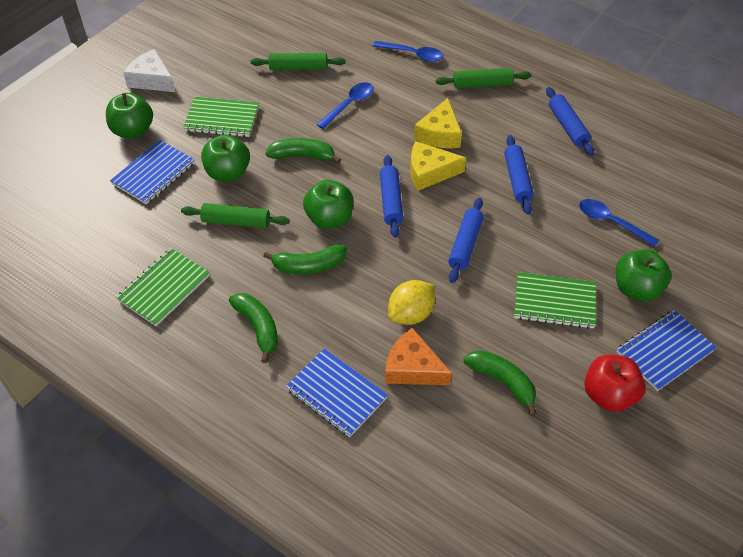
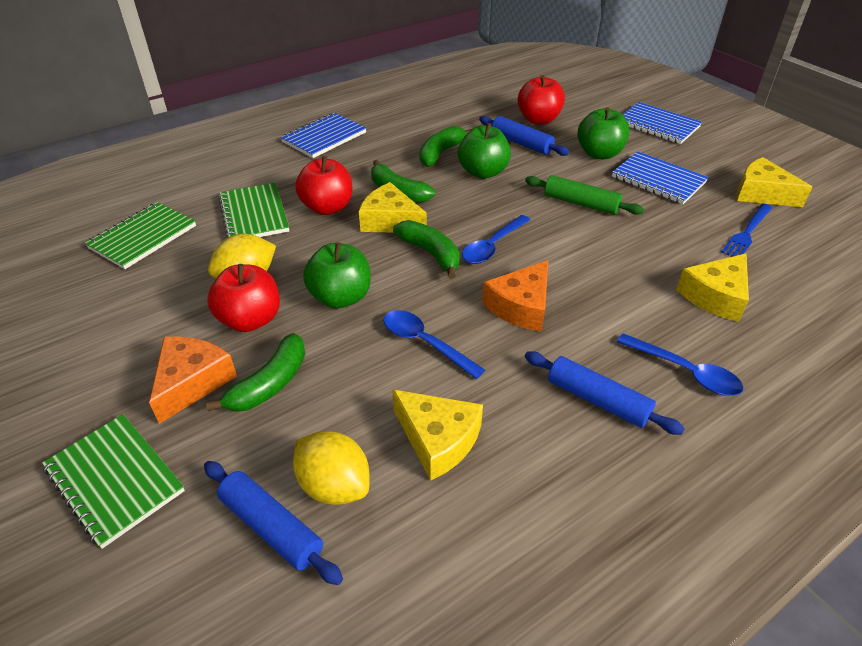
blue fork: 0 -> 1
blue rolling pin: 4 -> 3
green apple: 4 -> 3
green rolling pin: 3 -> 1
orange cheese: 1 -> 2
red apple: 1 -> 3
white cheese: 1 -> 0
yellow cheese: 2 -> 4
yellow lemon: 1 -> 2

